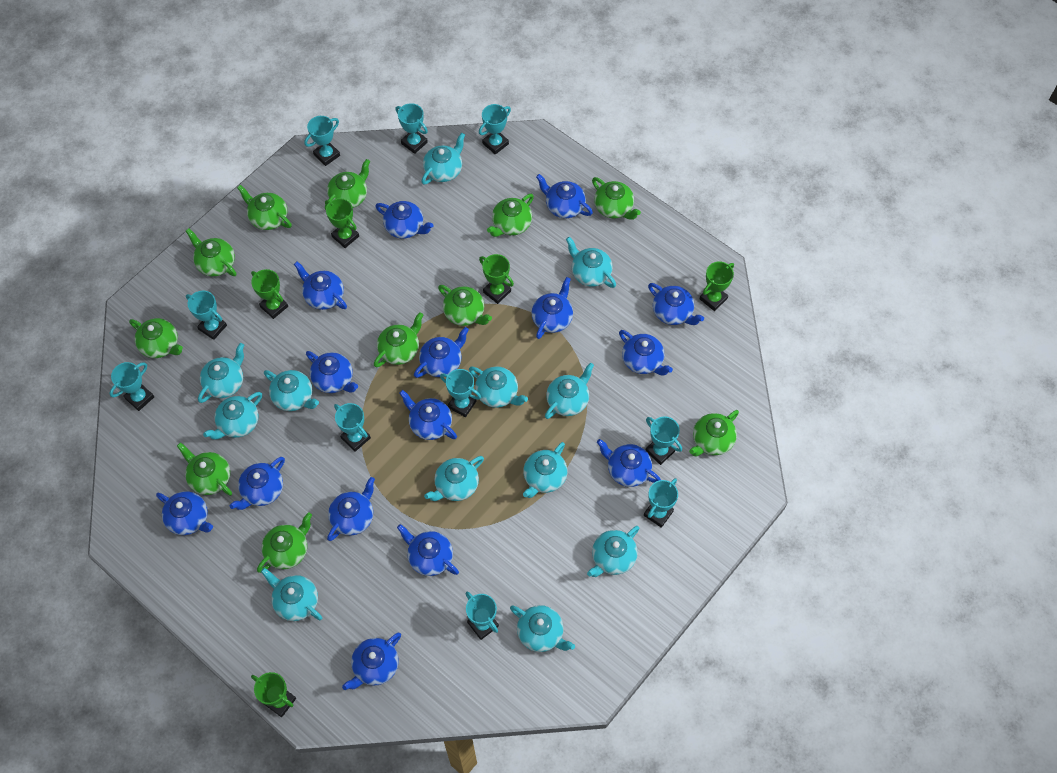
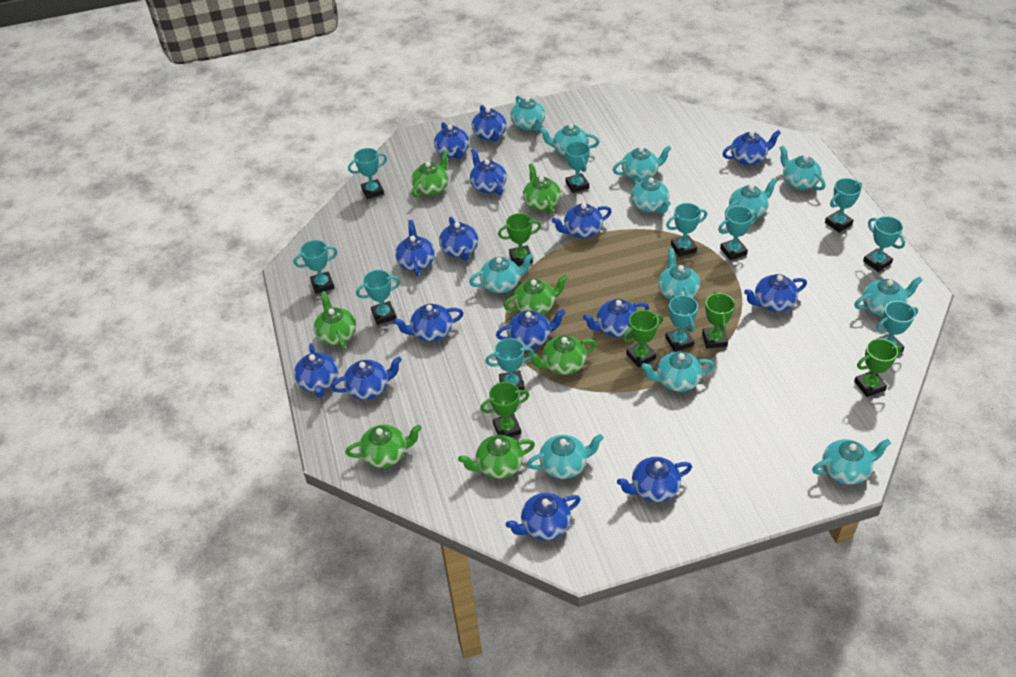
green teapot: 11 -> 7
turquoise trophy: 10 -> 11

